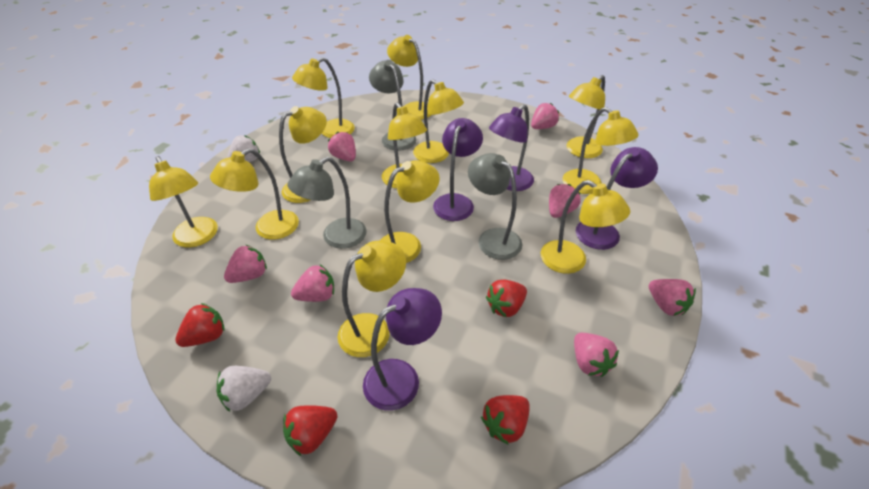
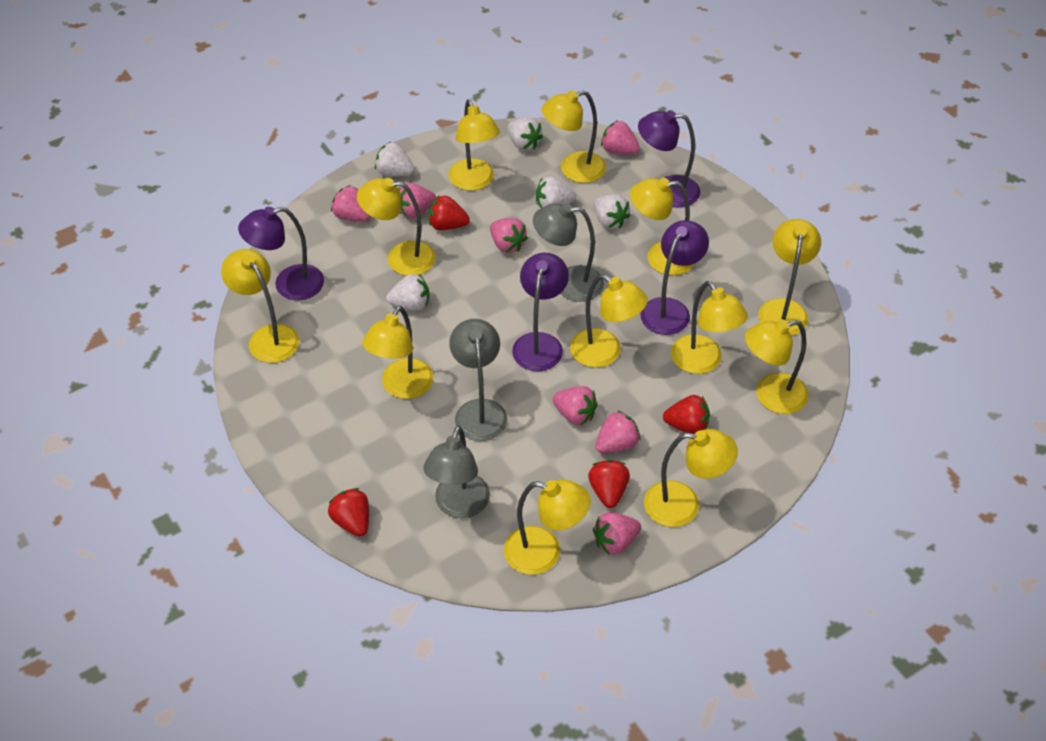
white strawberry: 2 -> 5

